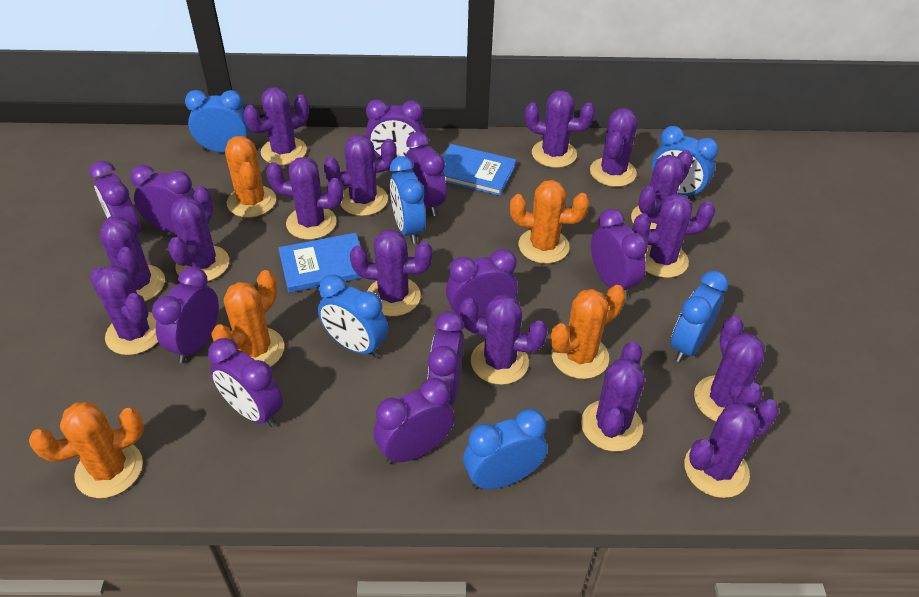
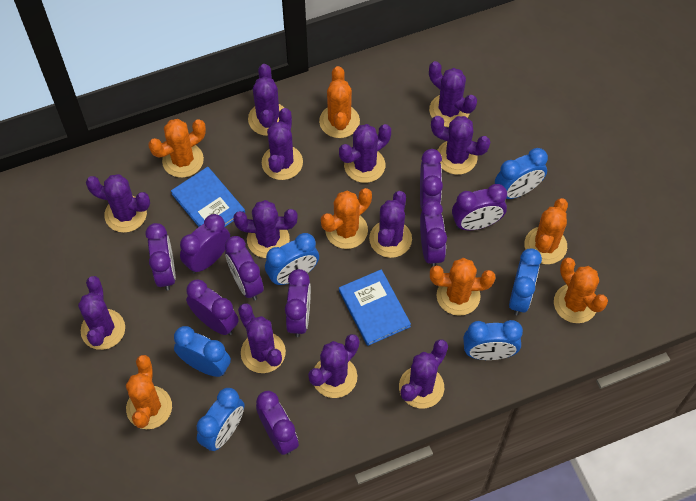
orange cactus: 5 -> 7
purple cactus: 15 -> 12
purple clock: 10 -> 9

